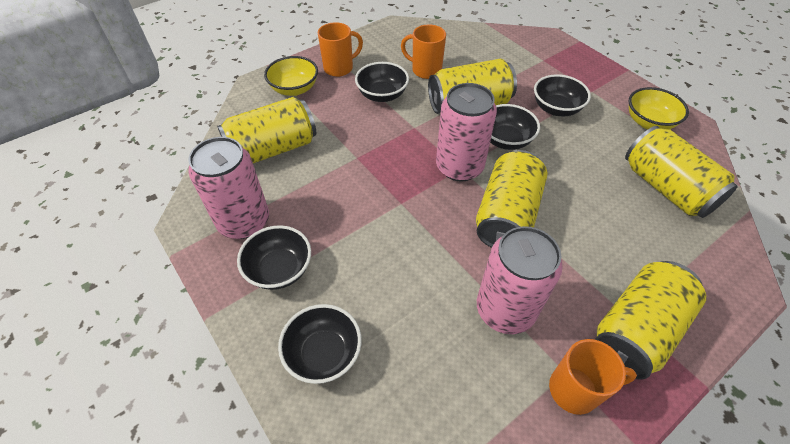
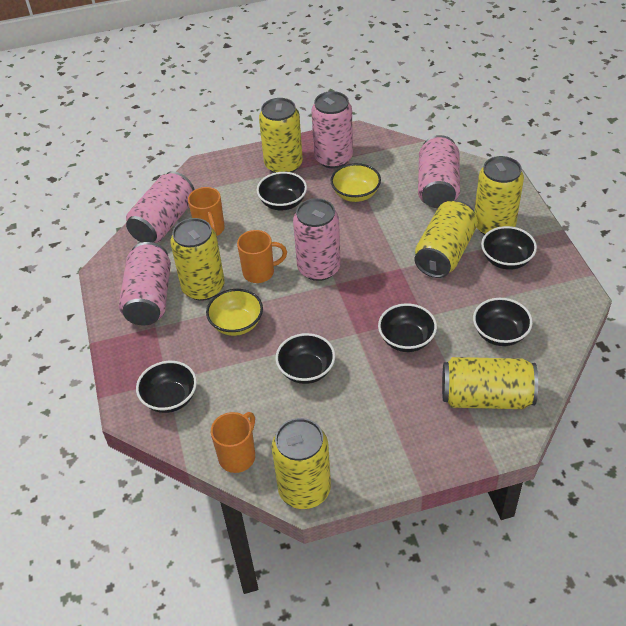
black bowl: 5 -> 6
pink can: 3 -> 5
yellow can: 5 -> 6

